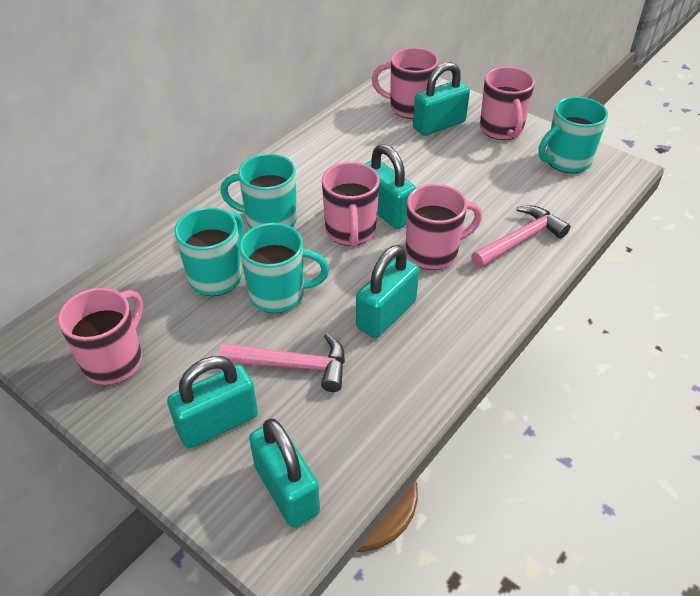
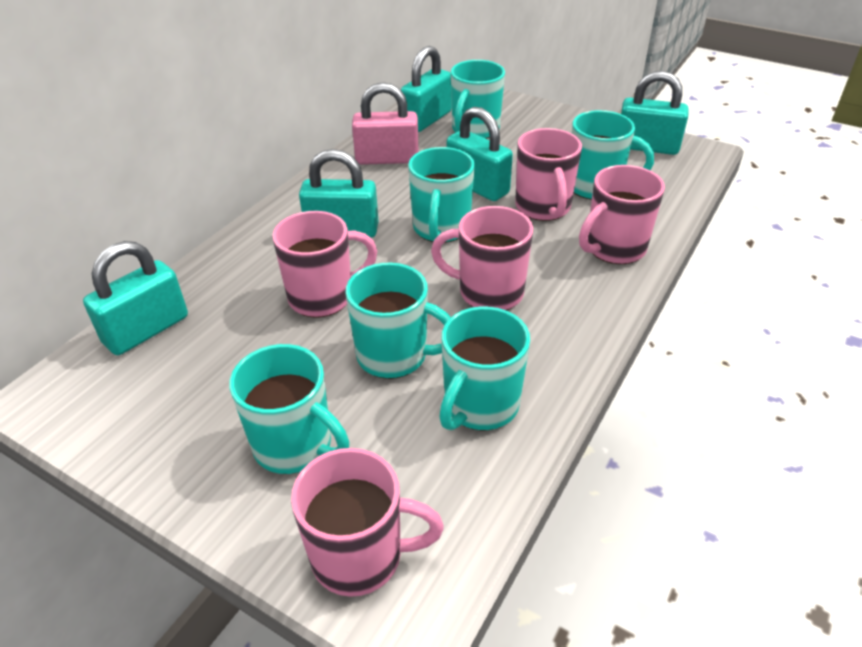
pink hammer: 2 -> 0
pink padlock: 0 -> 1
turquoise mug: 4 -> 6

